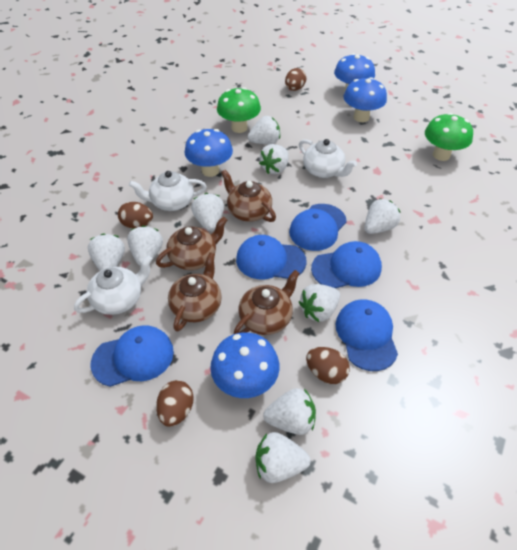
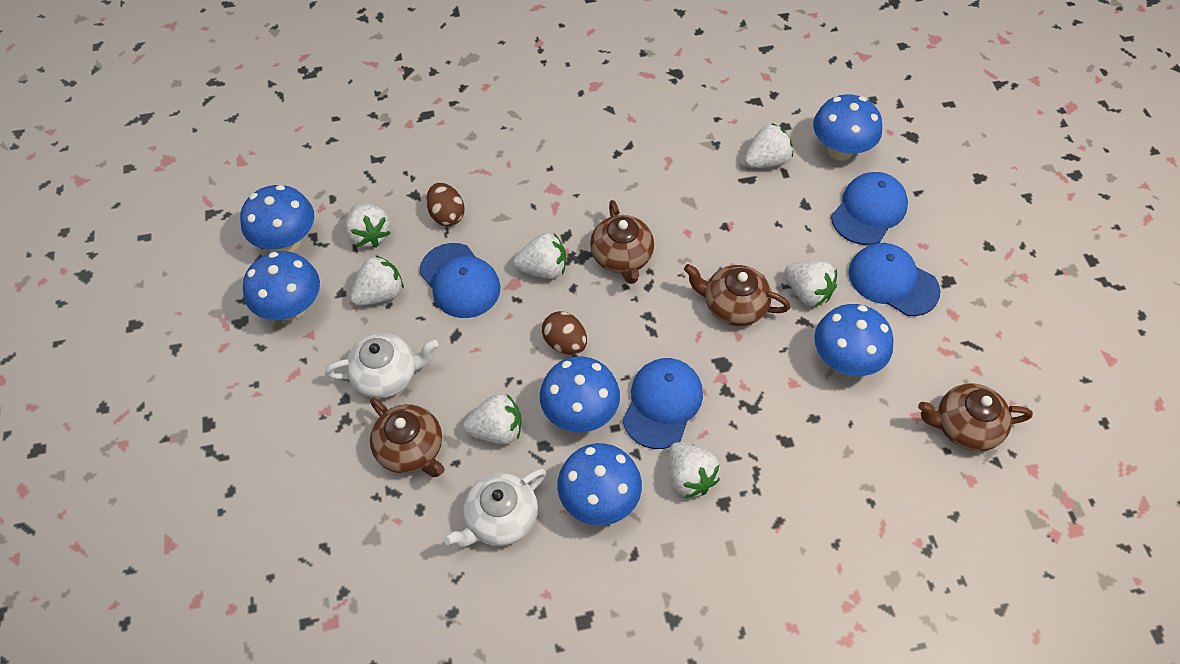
blue cap: 5 -> 4
blue mushroom: 4 -> 6
brown egg: 4 -> 2
green mushroom: 2 -> 0
white strawberry: 9 -> 7
white teapot: 3 -> 2

